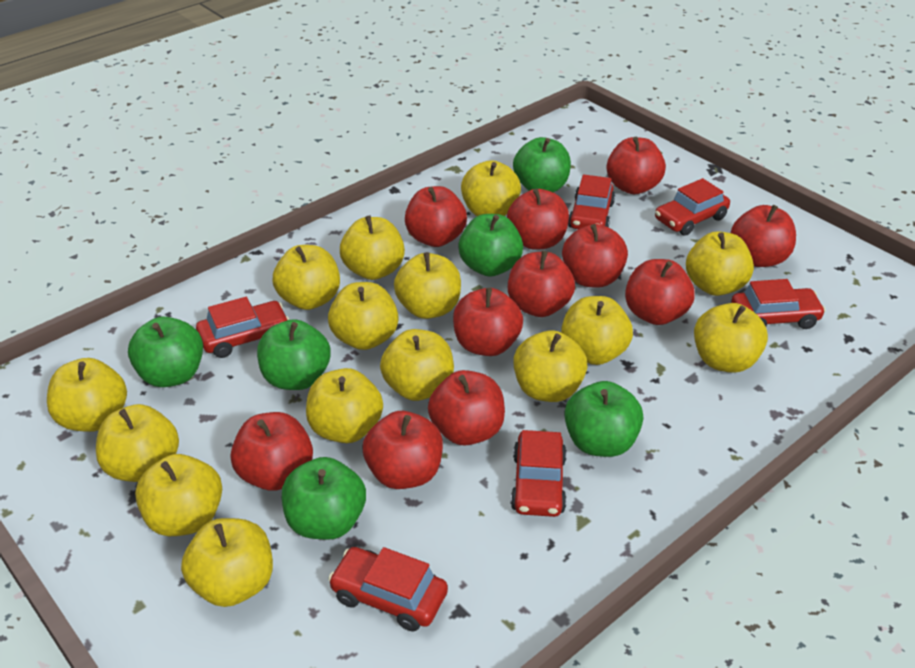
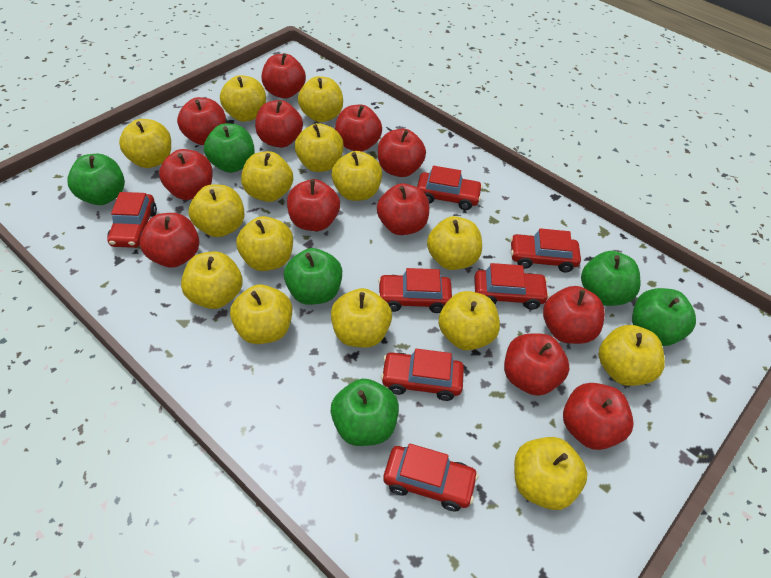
red apple: 11 -> 12
red car: 6 -> 7

